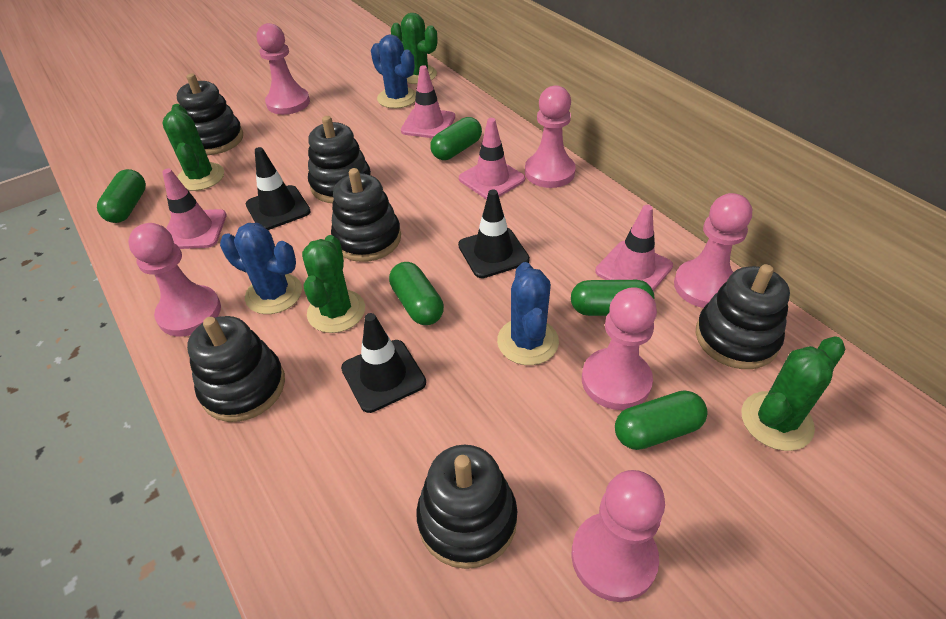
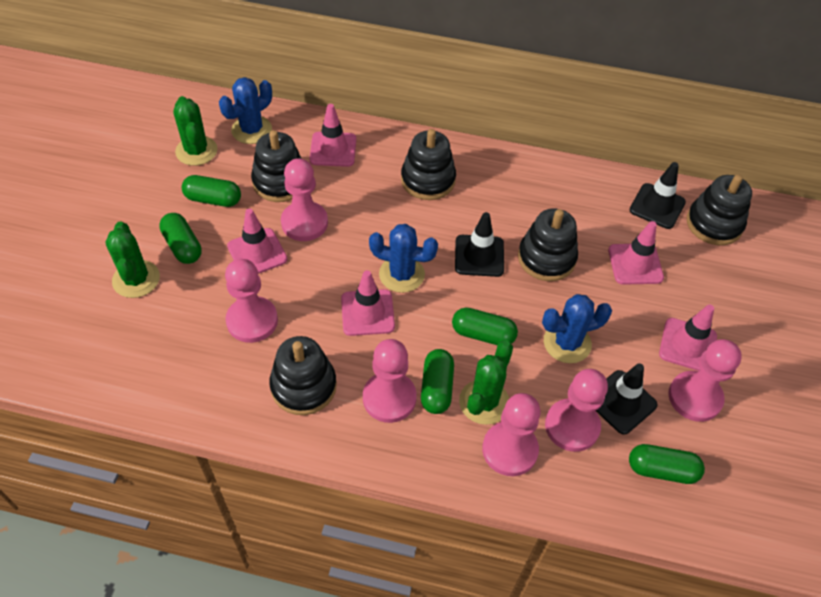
black stacking toy: 6 -> 5
green cactus: 4 -> 3
pink traffic cone: 4 -> 5

